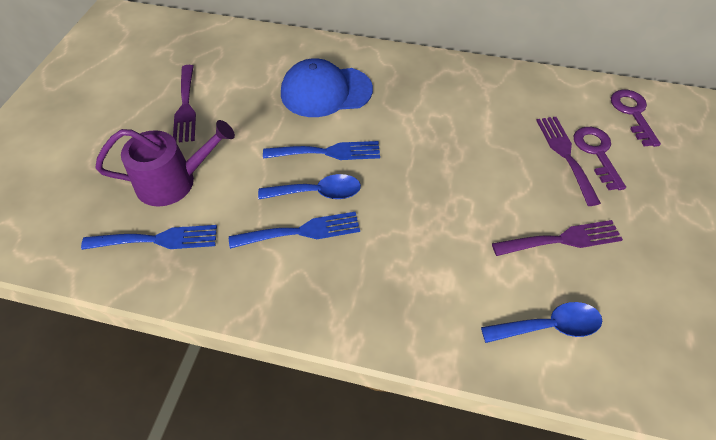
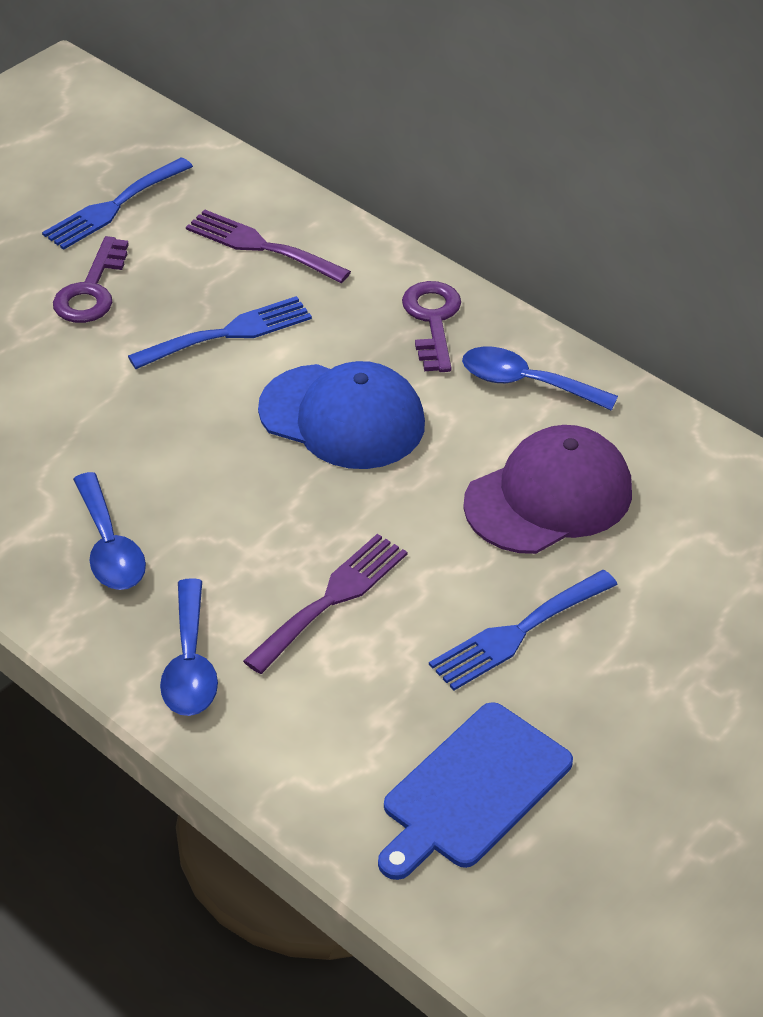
blue cutting board: 0 -> 1
blue spoon: 2 -> 3
purple cap: 0 -> 1
purple fork: 3 -> 2
purple watering can: 1 -> 0

